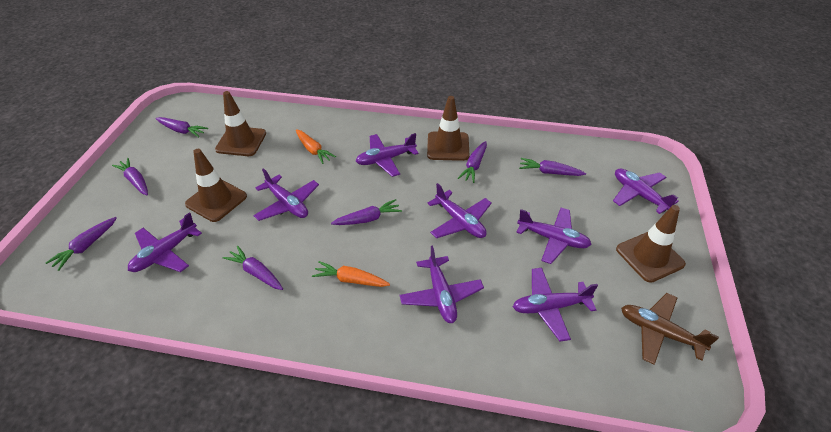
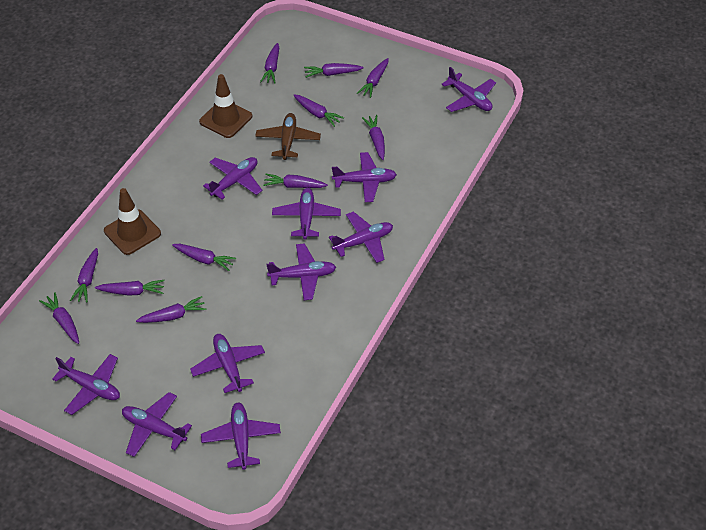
brown traffic cone: 4 -> 2
orange carrot: 2 -> 0
purple carrot: 7 -> 11
purple plane: 8 -> 10

